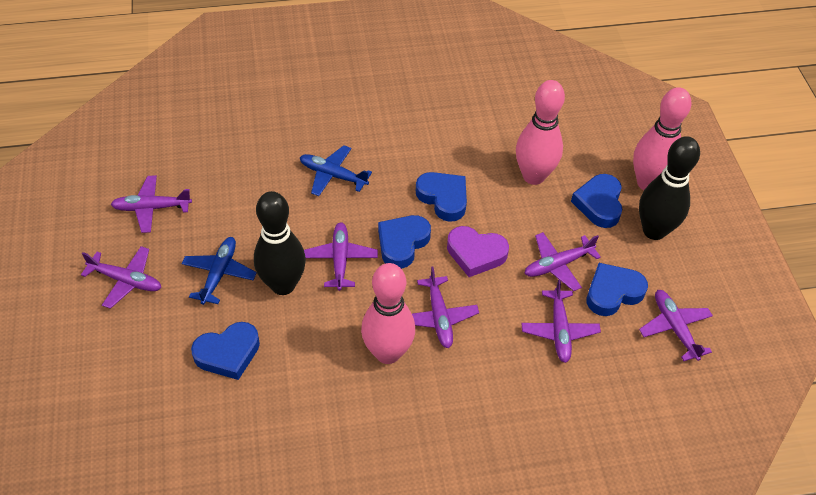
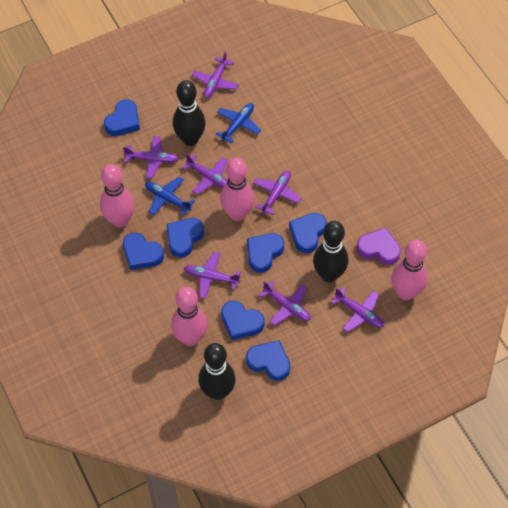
black bowling pin: 2 -> 3
blue heart: 5 -> 7
pink bowling pin: 3 -> 4

